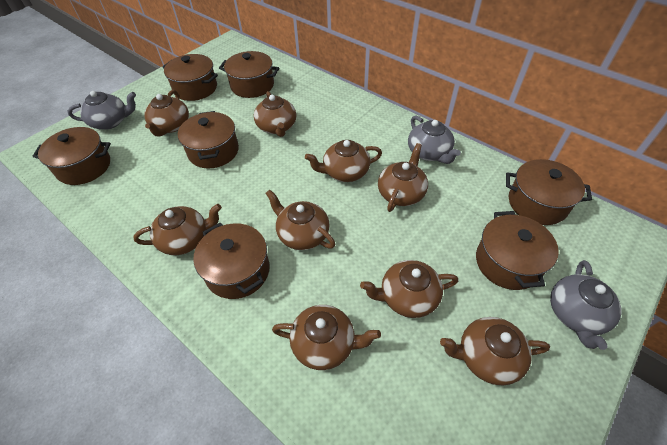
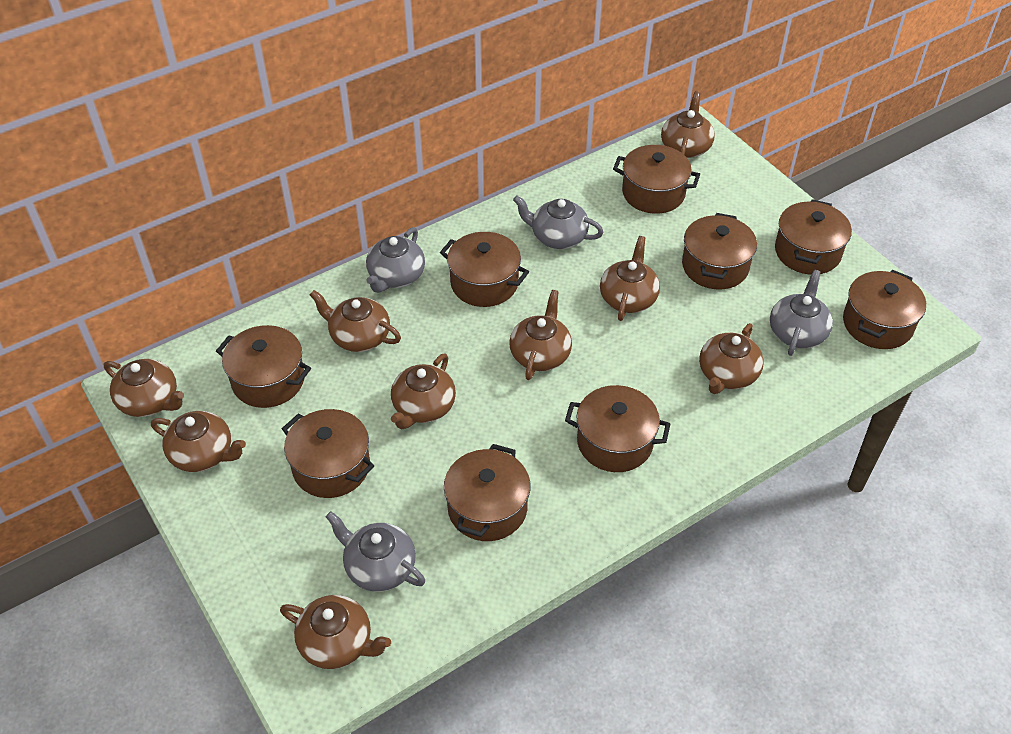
brown pot: 7 -> 9
grey teapot: 3 -> 4

